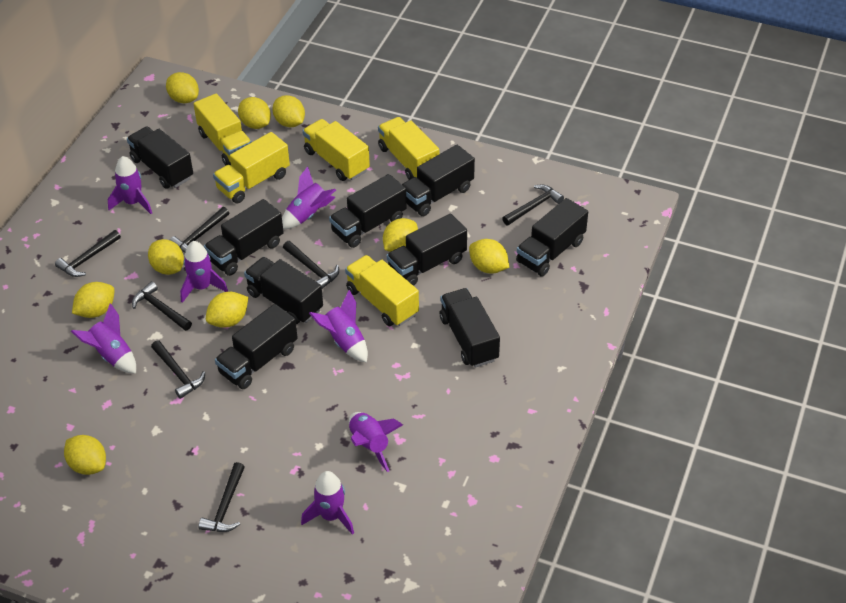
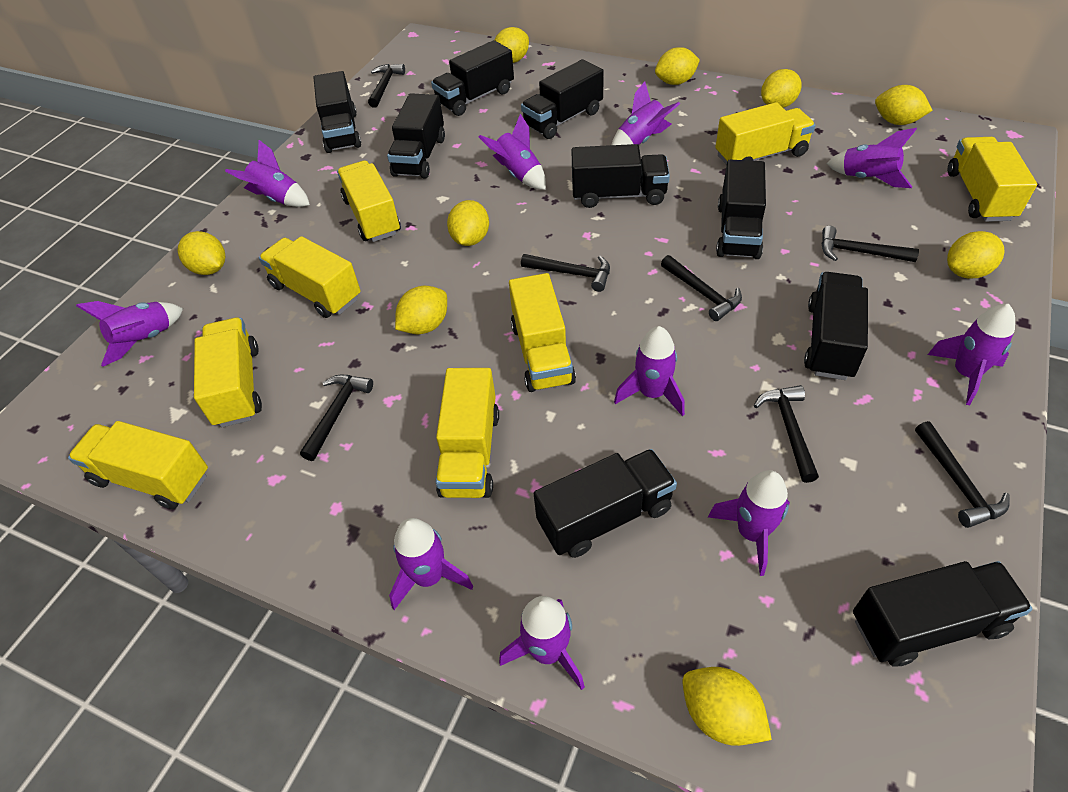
purple rocket: 7 -> 10
yellow truck: 5 -> 8

